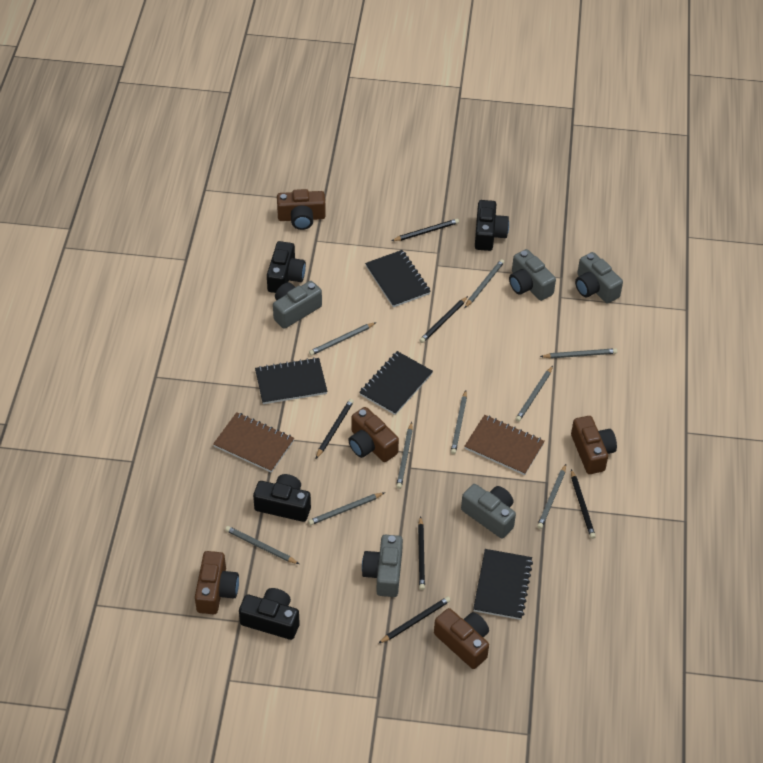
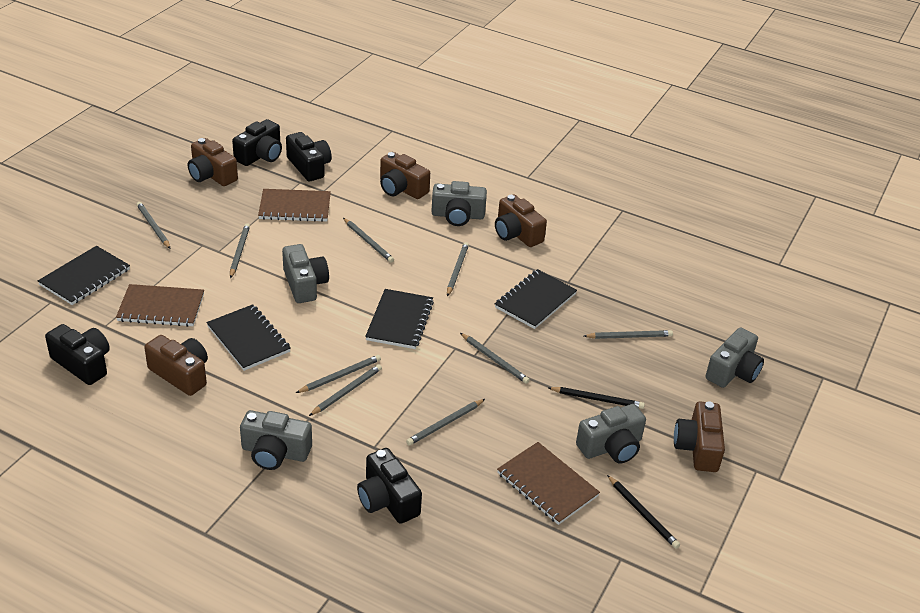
black pencil: 6 -> 2
brown notebook: 2 -> 3

